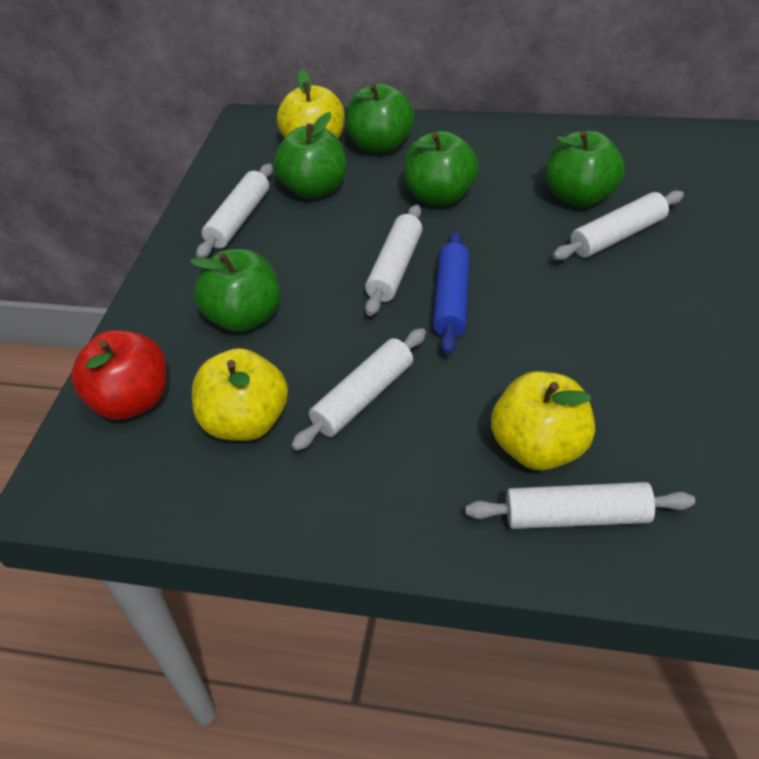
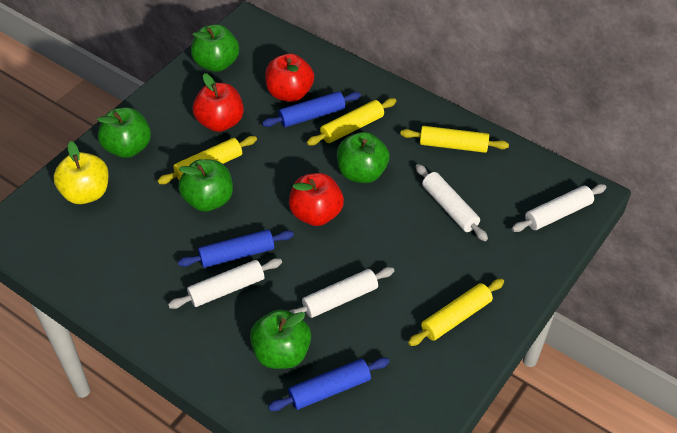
blue rolling pin: 1 -> 3
red apple: 1 -> 3
white rolling pin: 5 -> 4
yellow apple: 3 -> 1
yellow rolling pin: 0 -> 4

